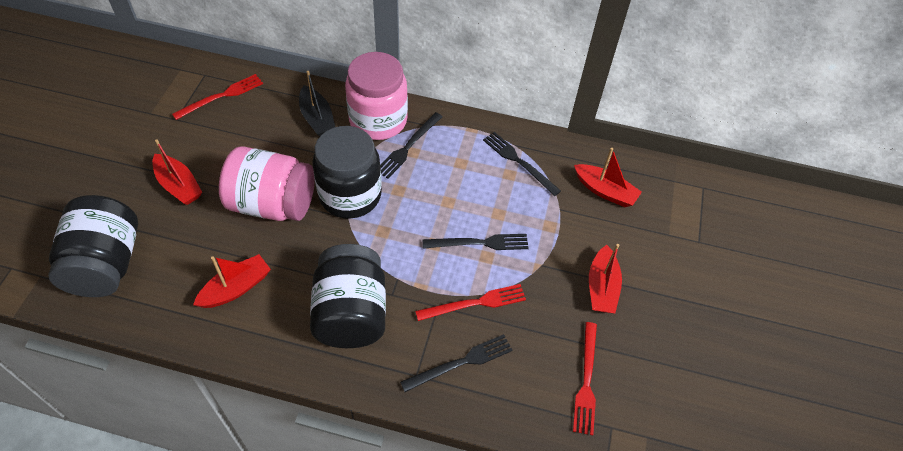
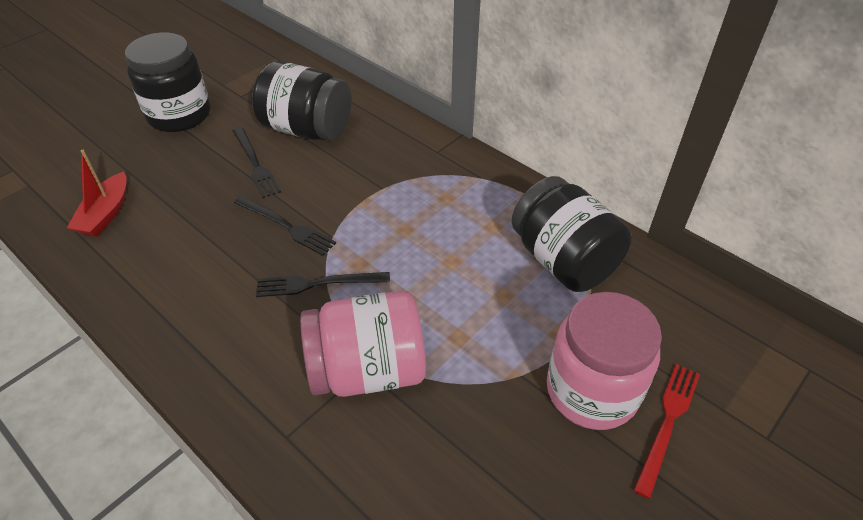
black boat: 1 -> 0
black fork: 4 -> 3
red boat: 4 -> 1
red fork: 3 -> 1

